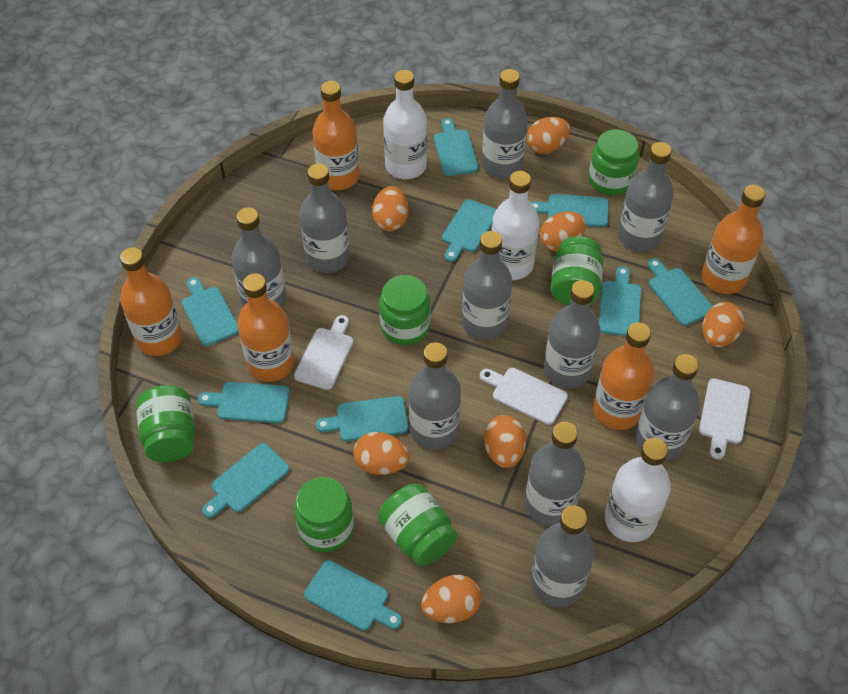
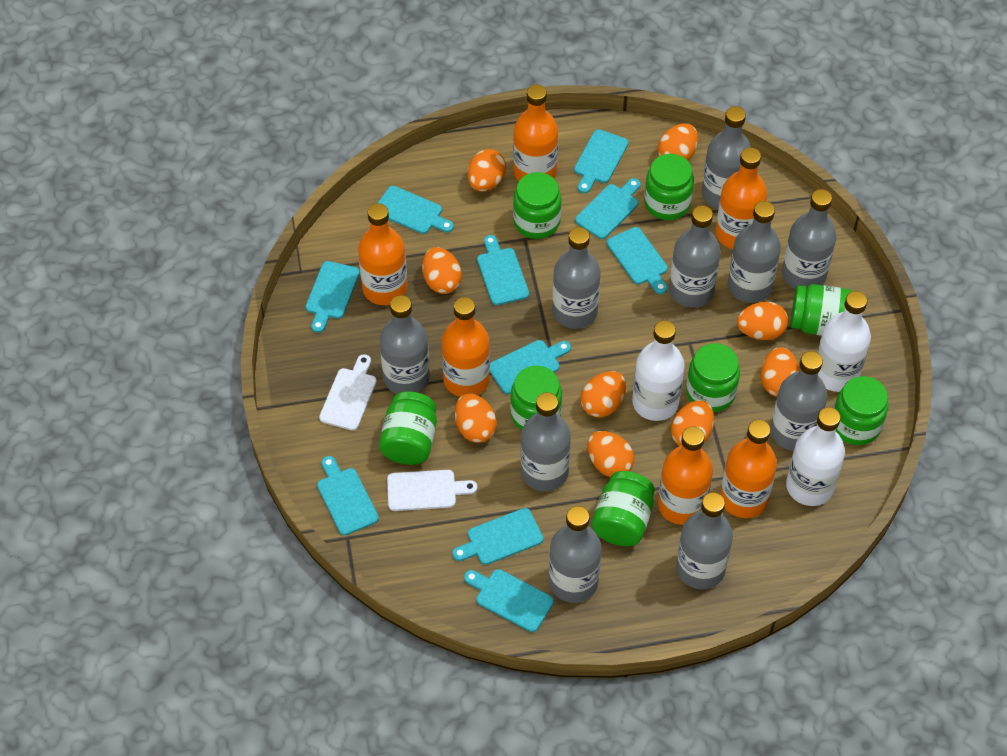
green jar: 6 -> 8
orange bottle: 5 -> 6
orange egg: 7 -> 9
white cutting board: 3 -> 2

